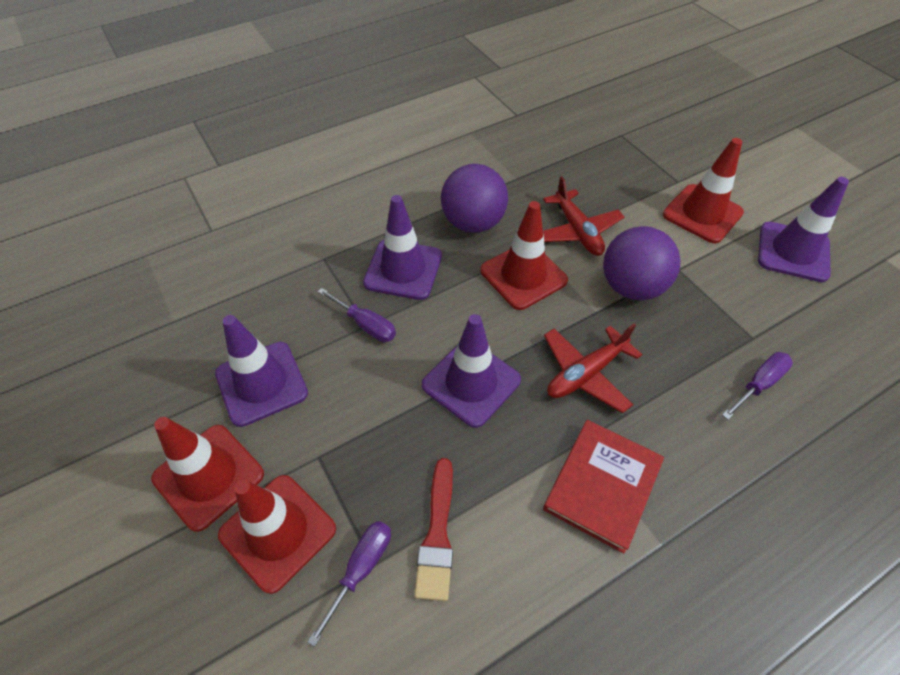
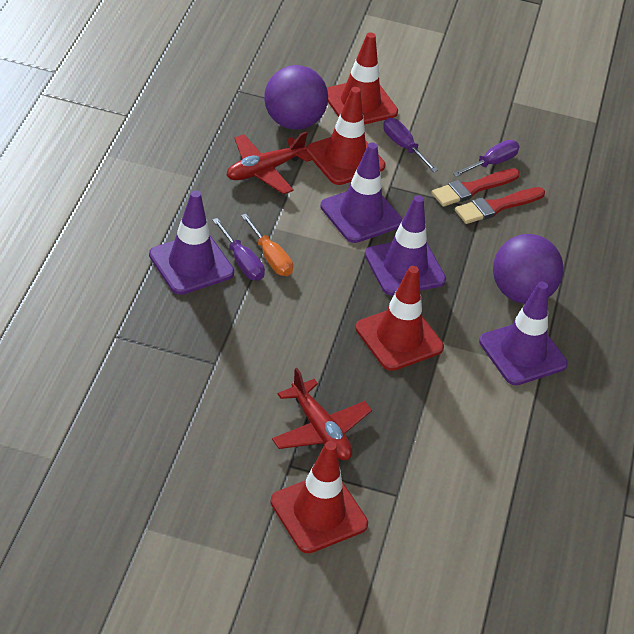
orange screwdriver: 0 -> 1
red book: 1 -> 0
red brush: 1 -> 2

